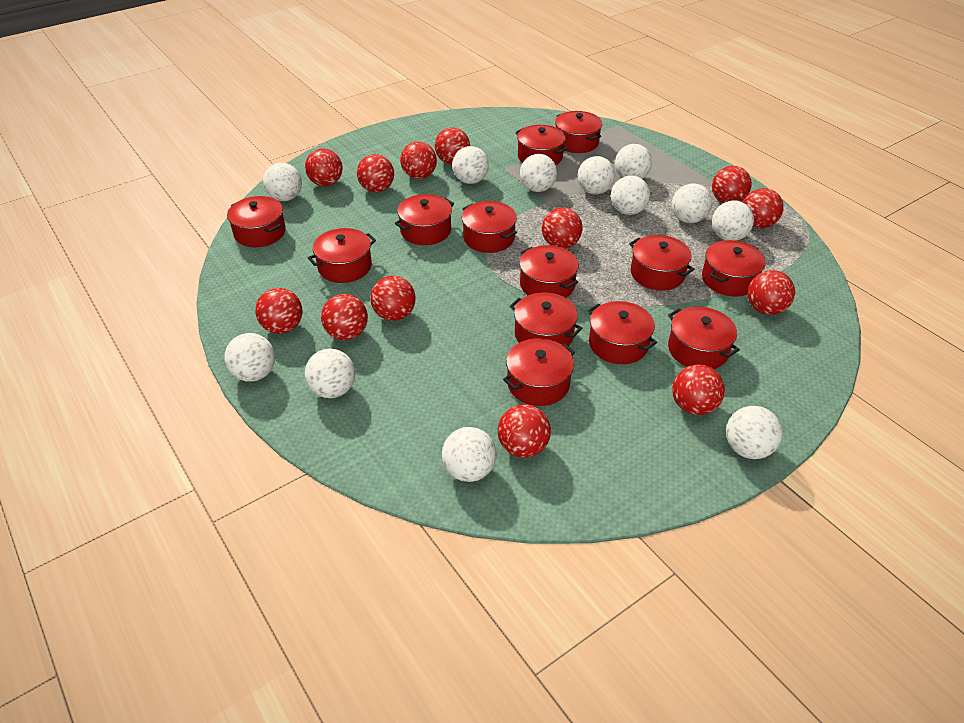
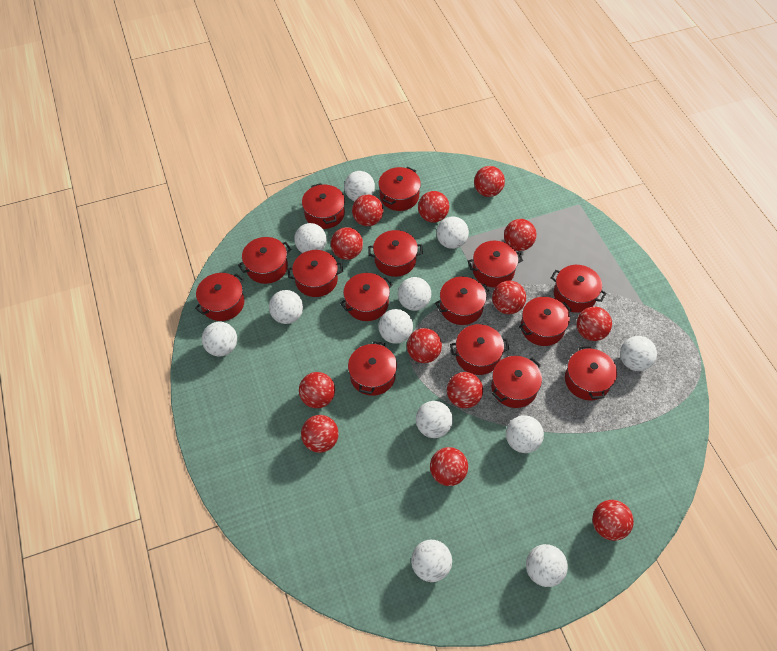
red pot: 13 -> 15

